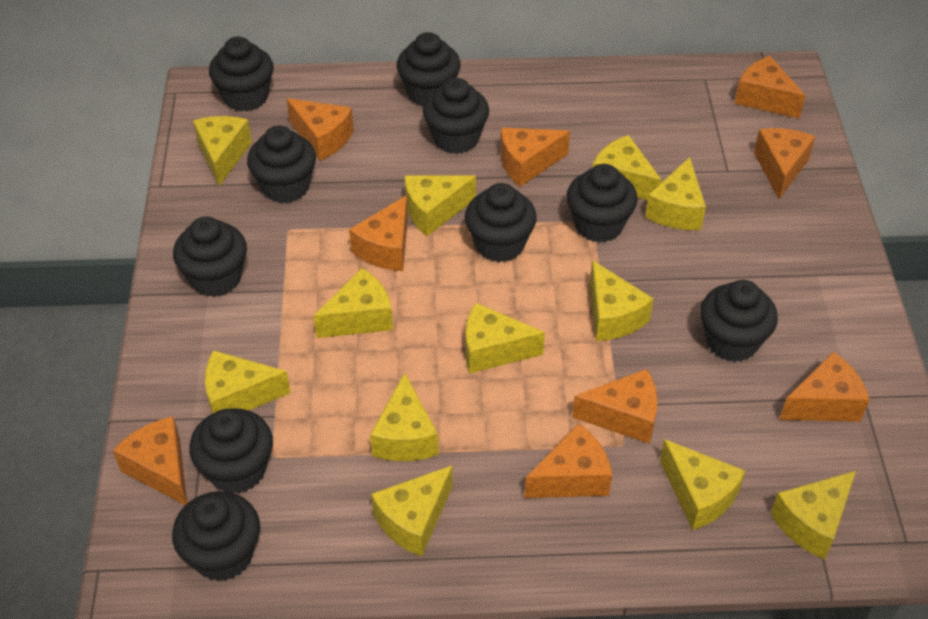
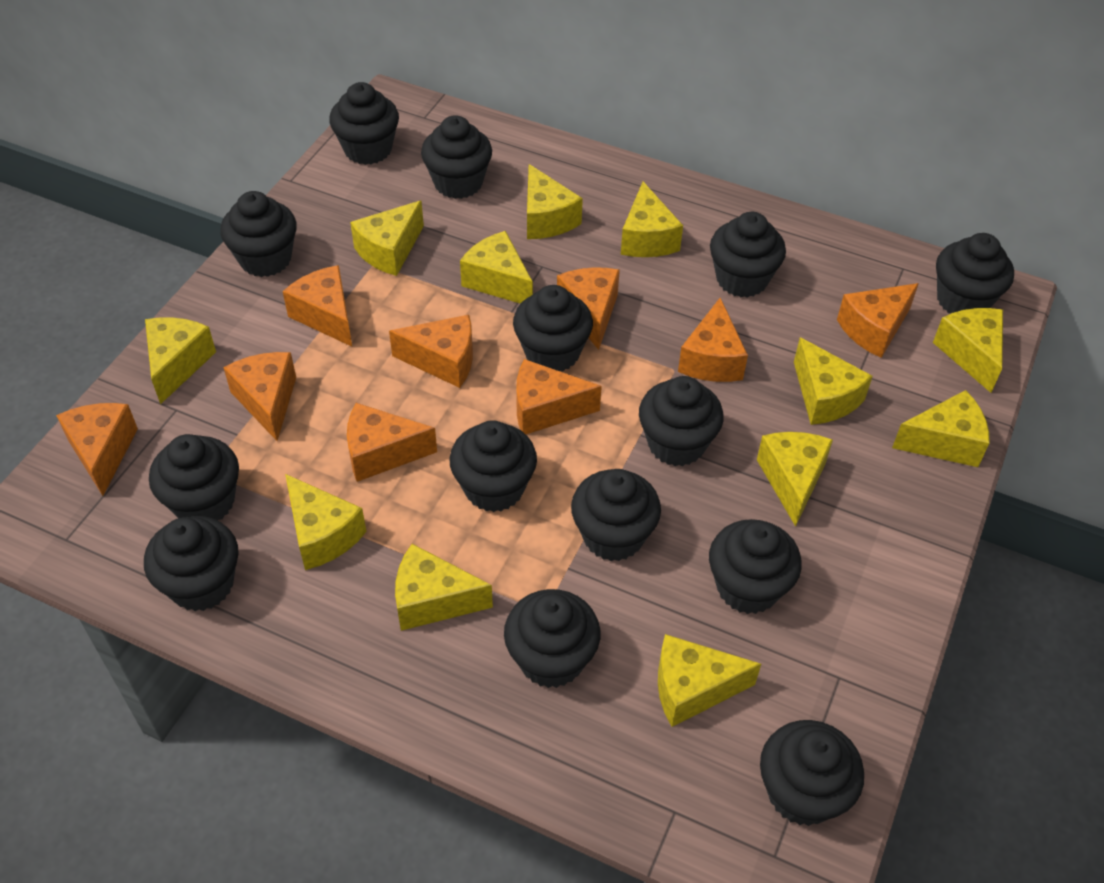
black cupcake: 10 -> 14

